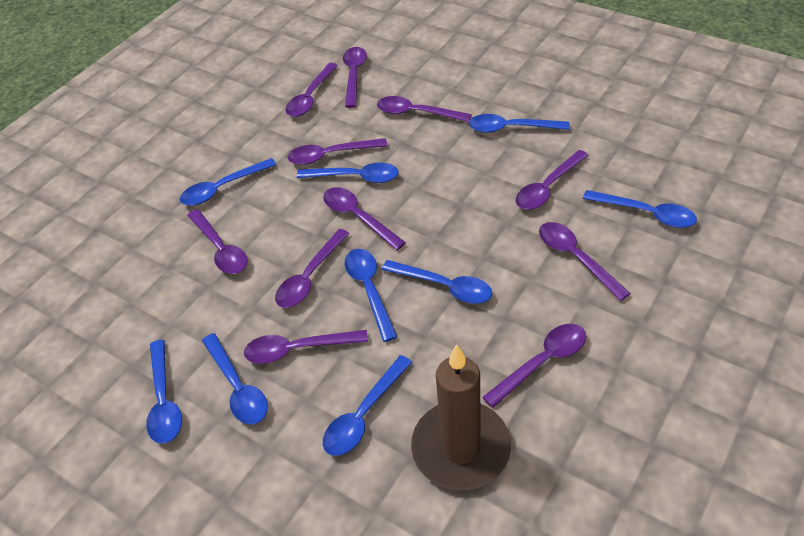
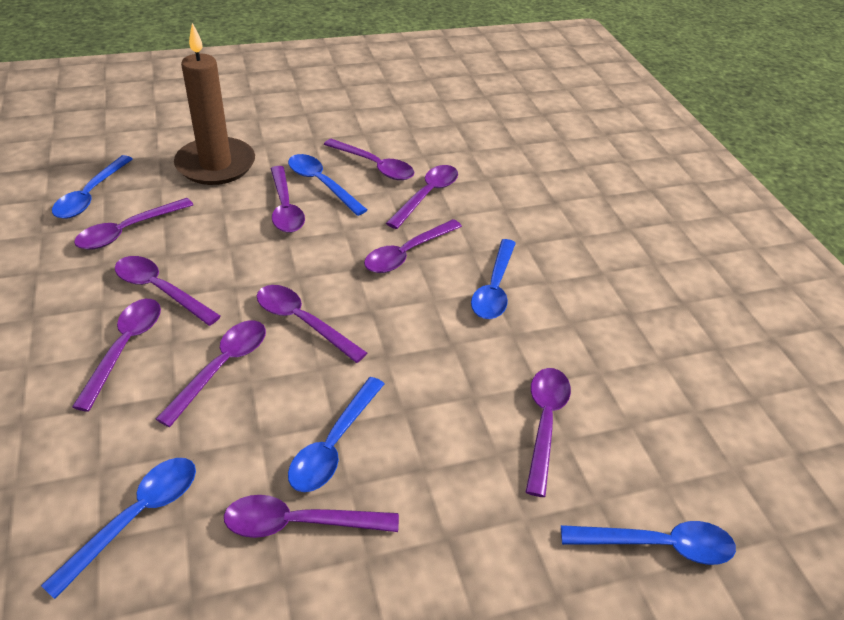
blue spoon: 9 -> 6

